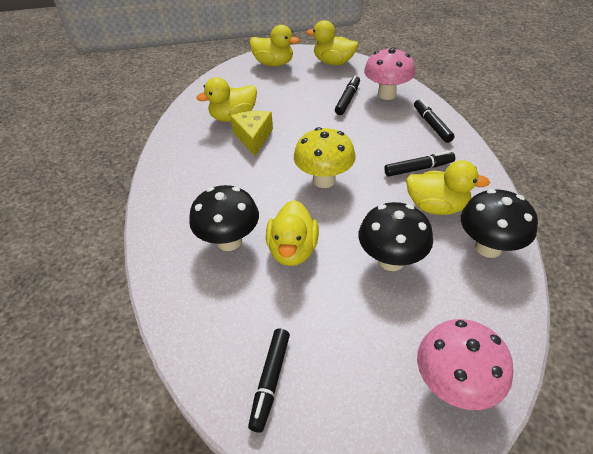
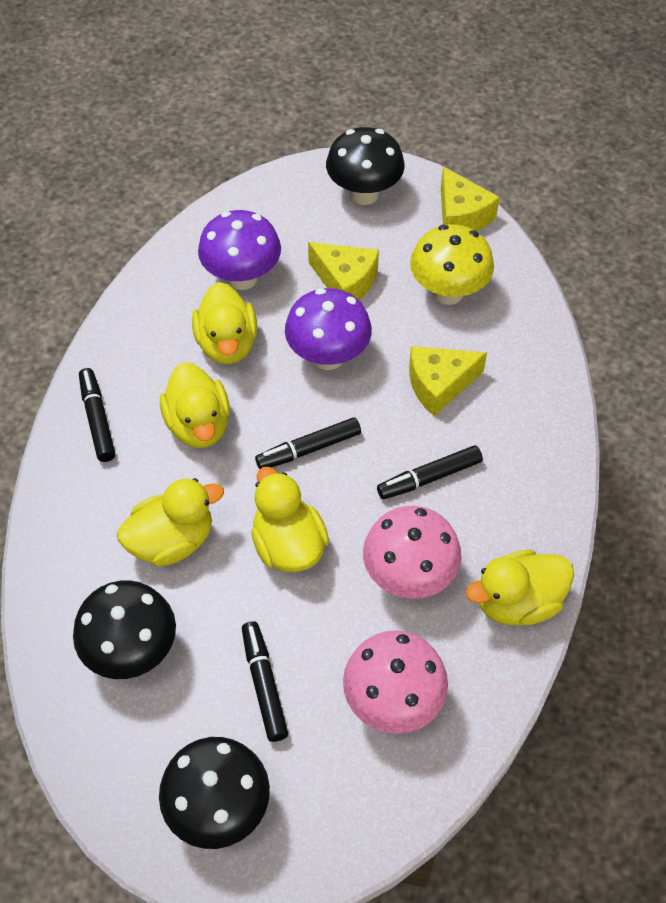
purple mushroom: 0 -> 2
yellow cheese: 1 -> 3

